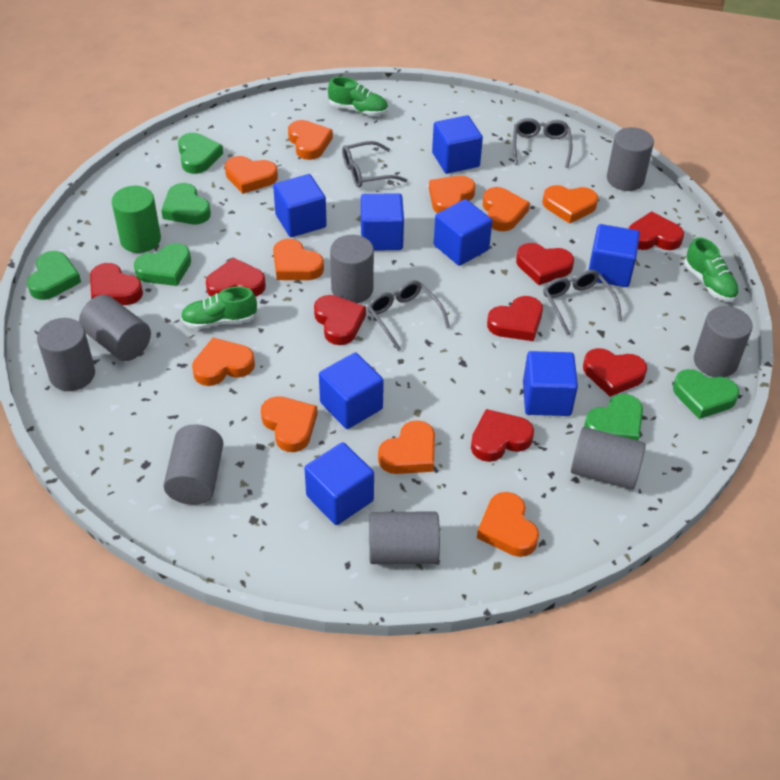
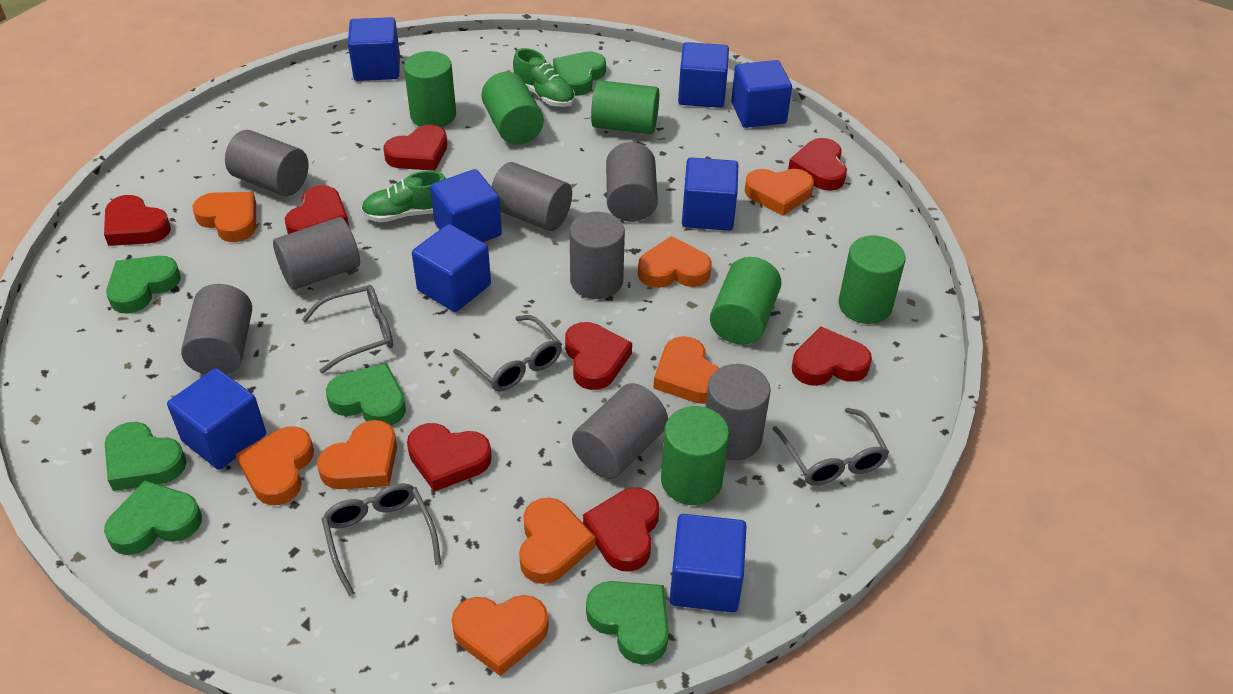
green cylinder: 1 -> 6
green shoe: 3 -> 2
orange heart: 10 -> 8

